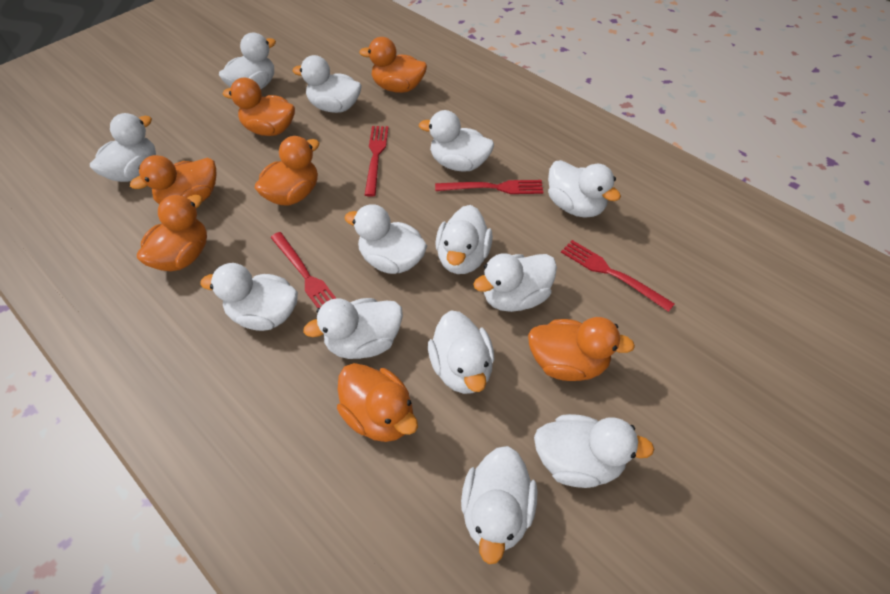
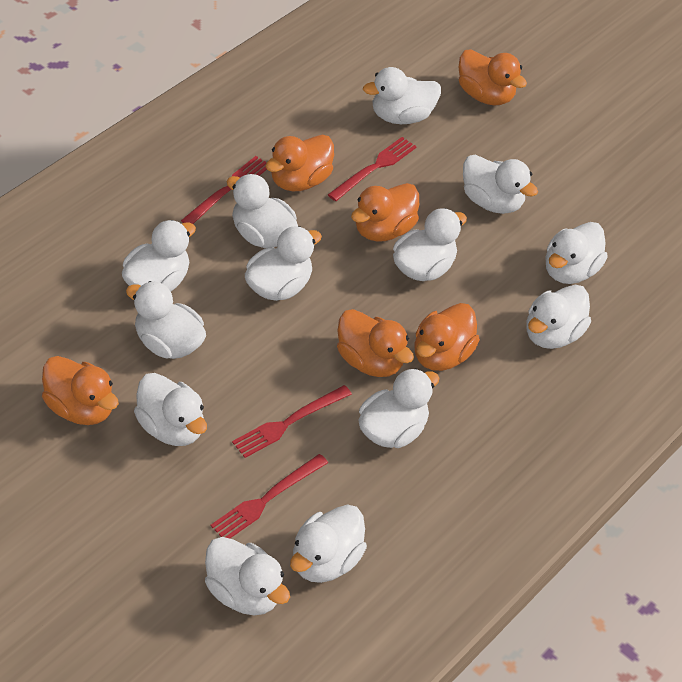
orange duck: 7 -> 6

